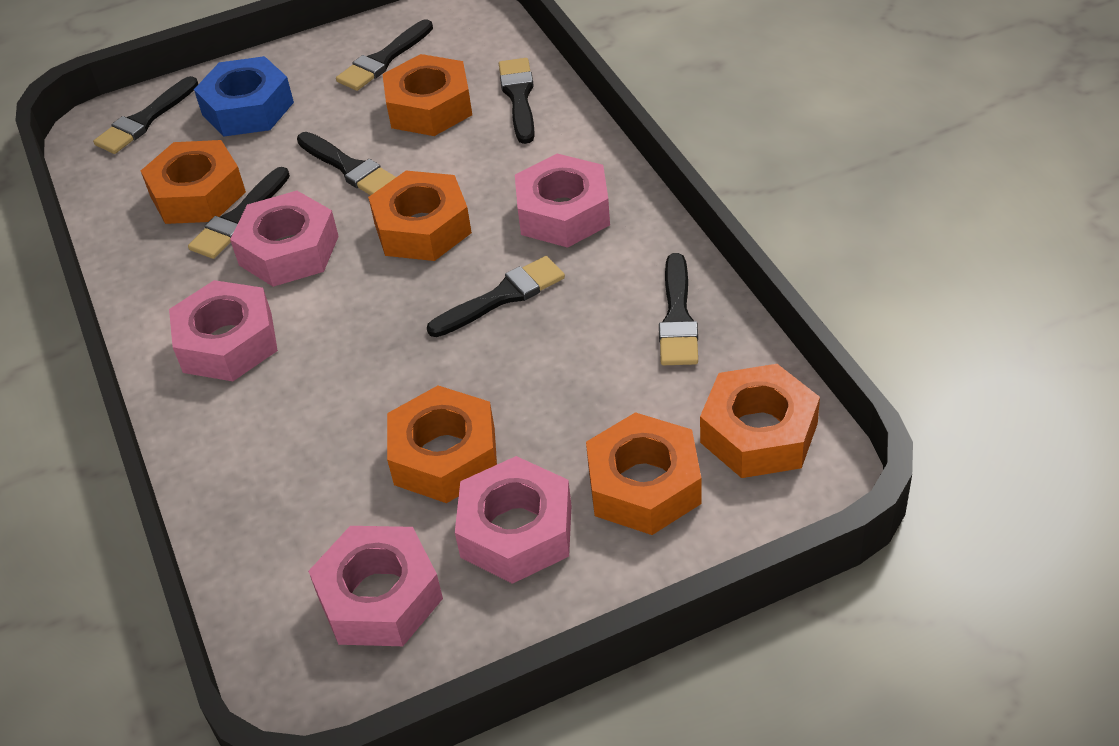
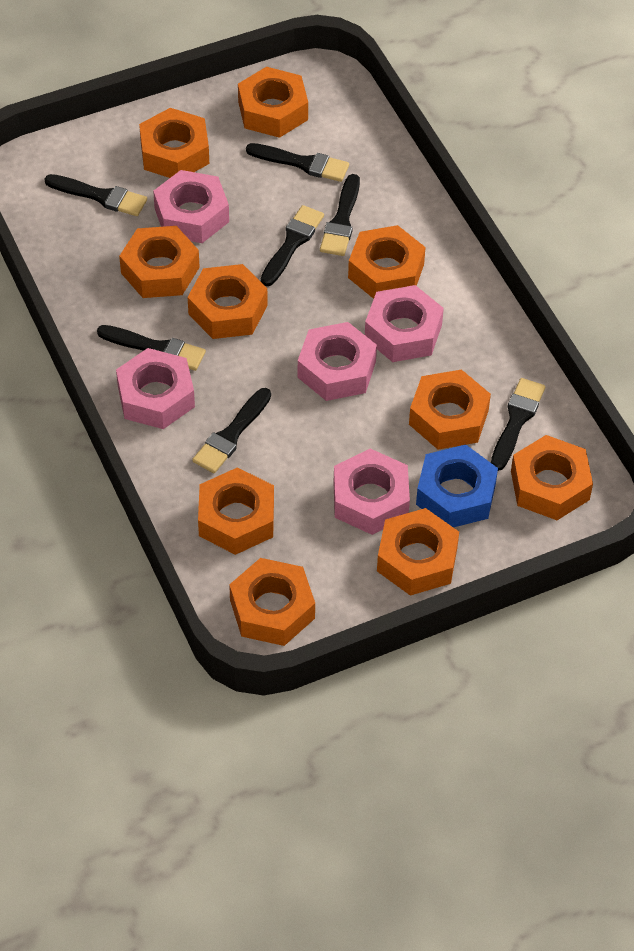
orange nut: 6 -> 10

